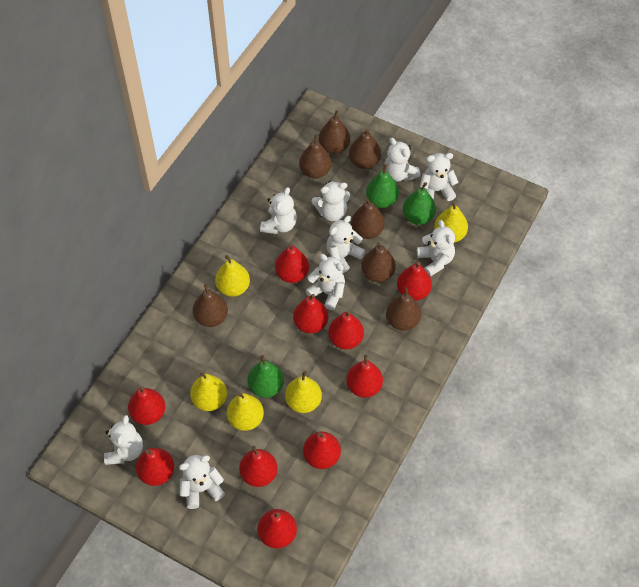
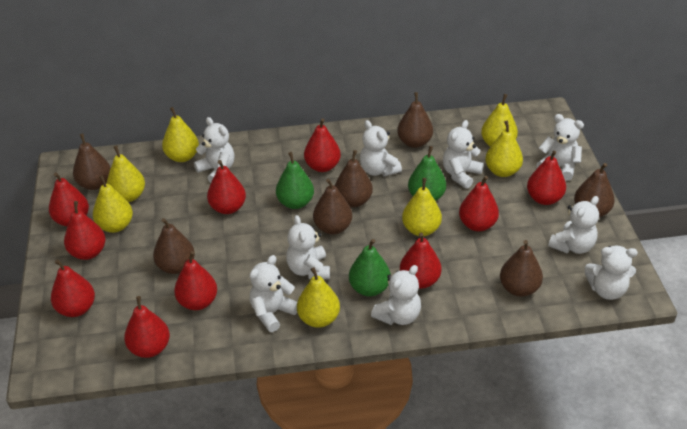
yellow pear: 5 -> 7

